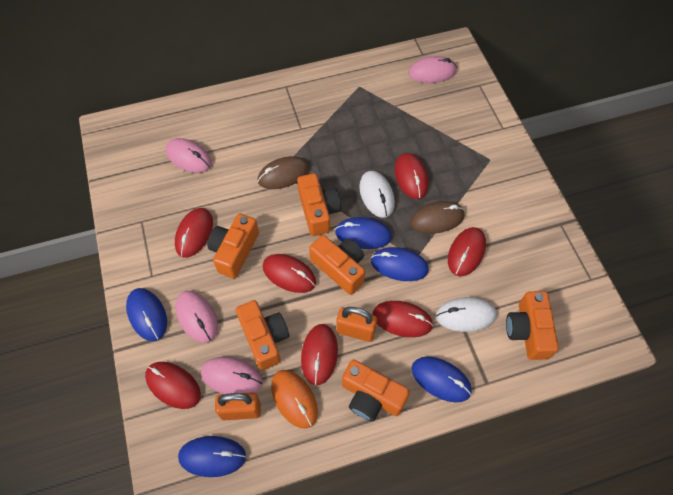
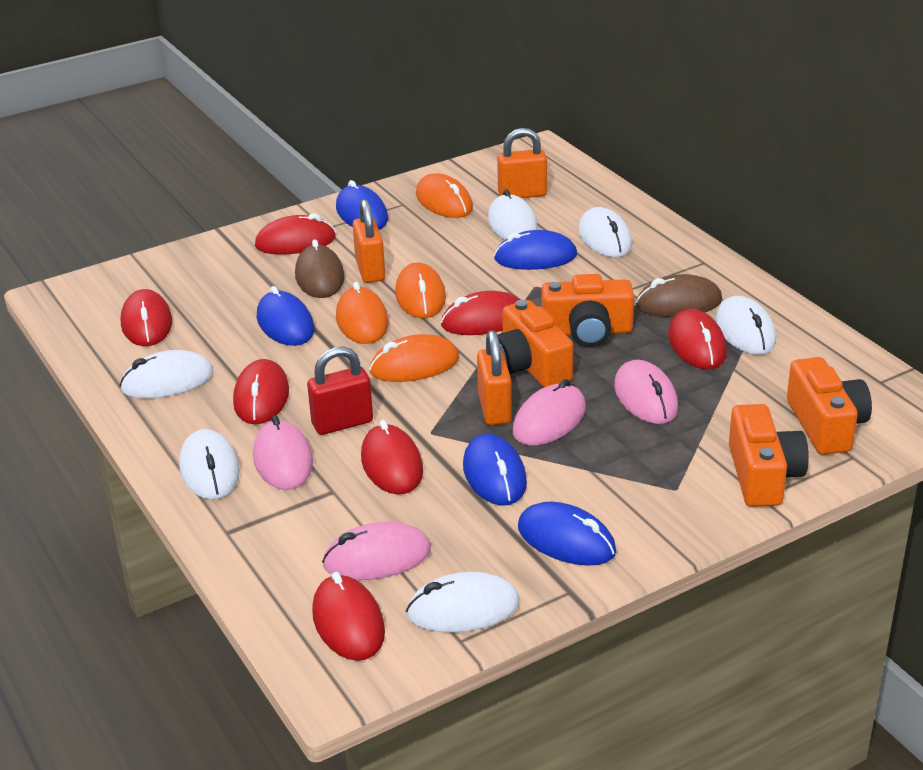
orange camera: 6 -> 4
orange mouse: 1 -> 4
orange padlock: 2 -> 3
red padlock: 0 -> 1
white mouse: 2 -> 6

